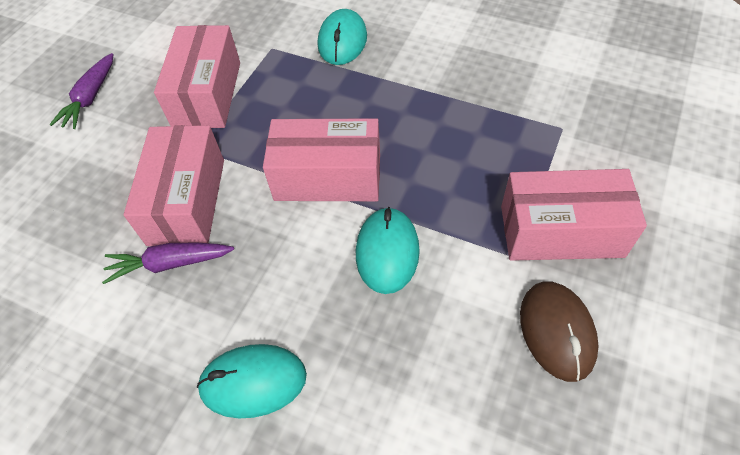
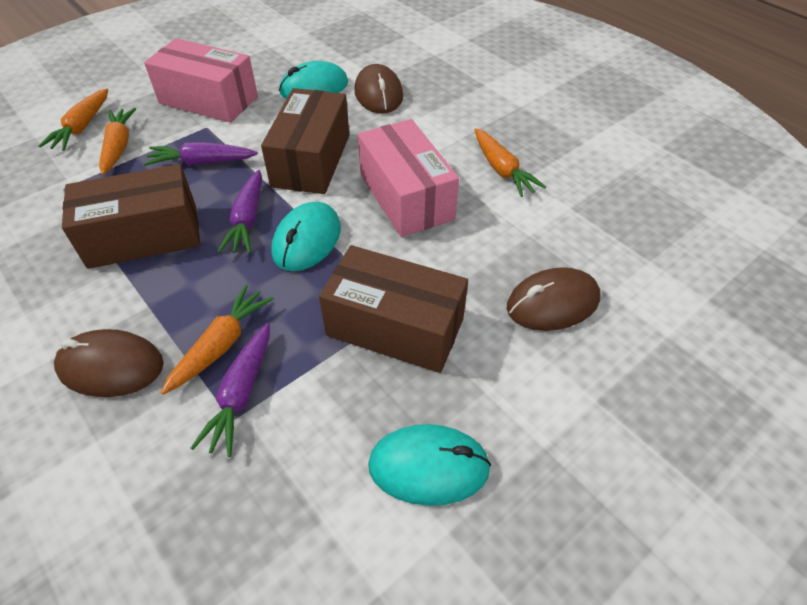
brown box: 0 -> 3
brown mouse: 1 -> 3
orange carrot: 0 -> 4
pink box: 4 -> 2
purple carrot: 2 -> 3

